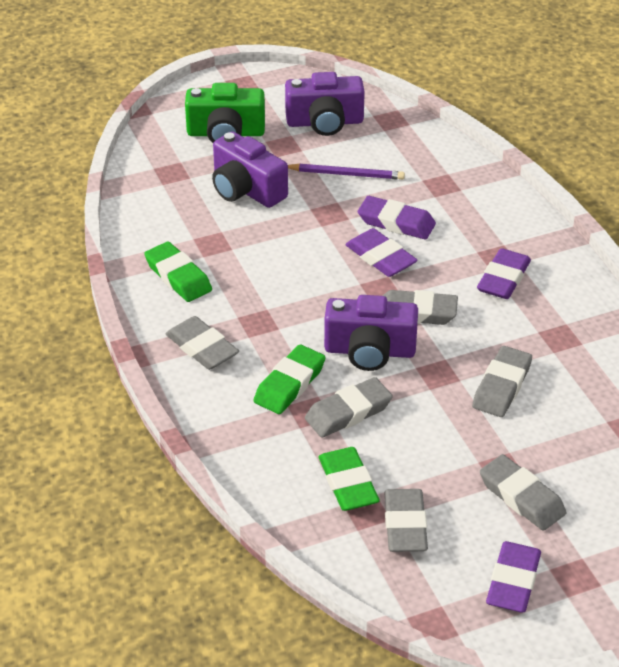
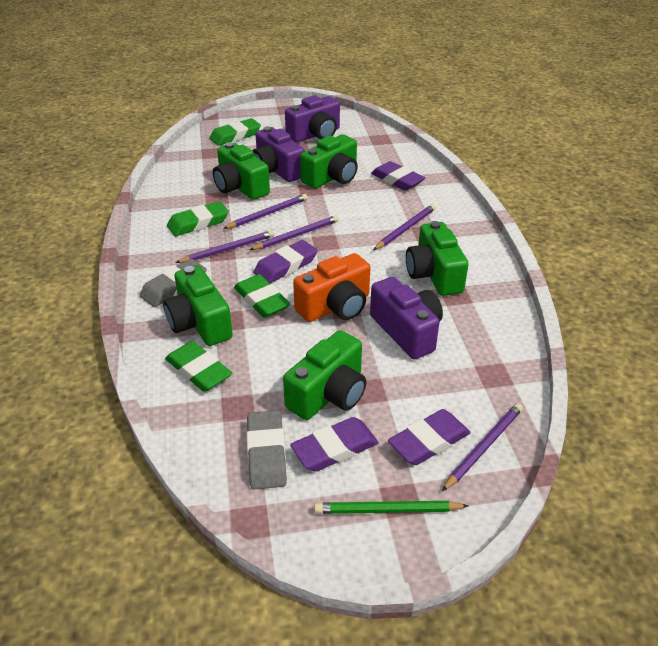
green camera: 1 -> 5
green eraser: 3 -> 4
green pencil: 0 -> 1
grey eraser: 6 -> 2
orange camera: 0 -> 1
purple pencil: 1 -> 5

